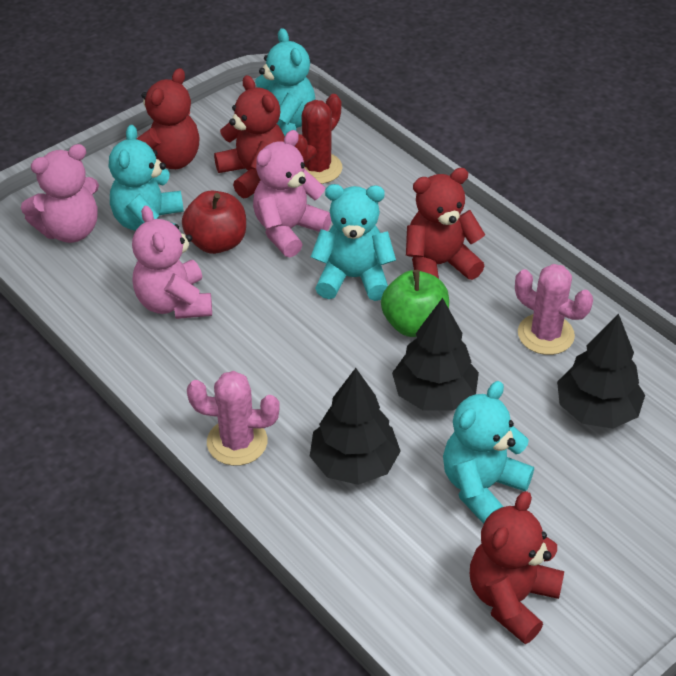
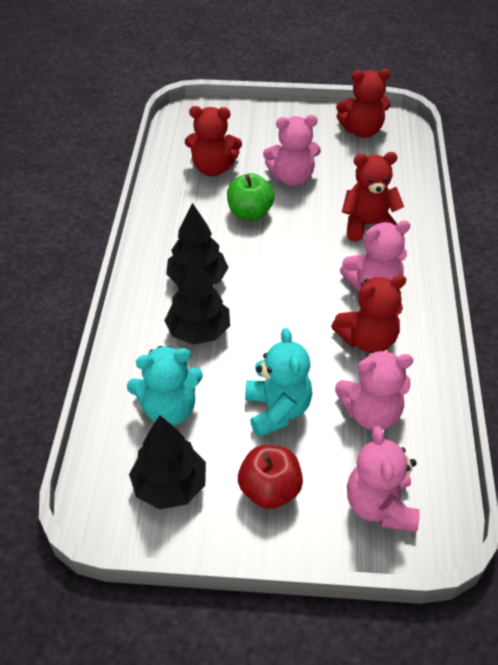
pink cactus: 2 -> 0
pink teddy bear: 3 -> 4
red cactus: 1 -> 0
turquoise teddy bear: 4 -> 2

